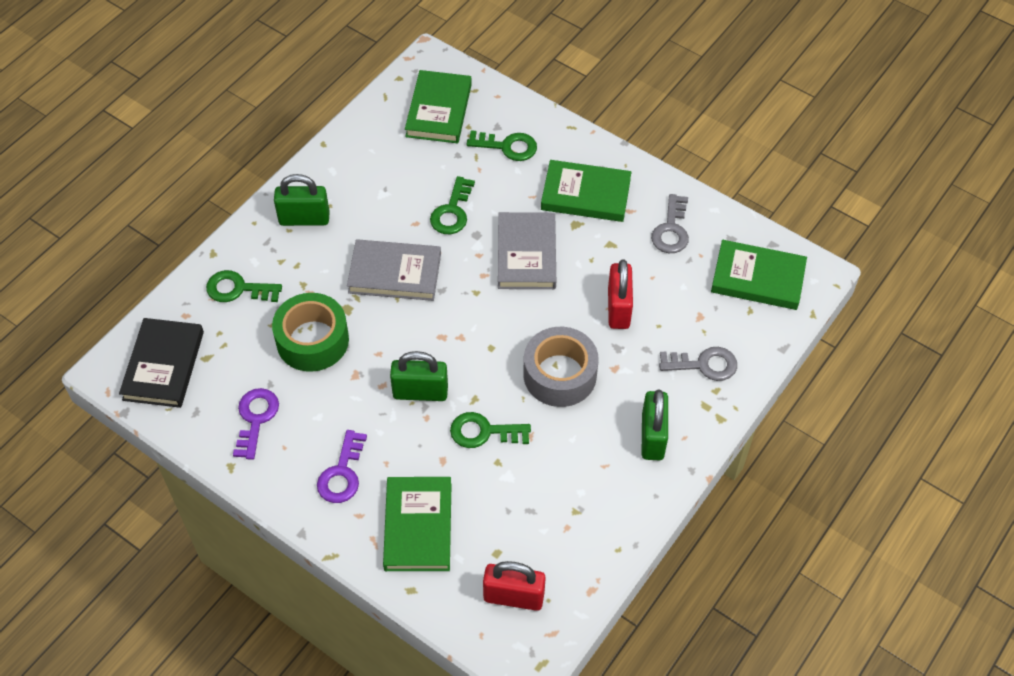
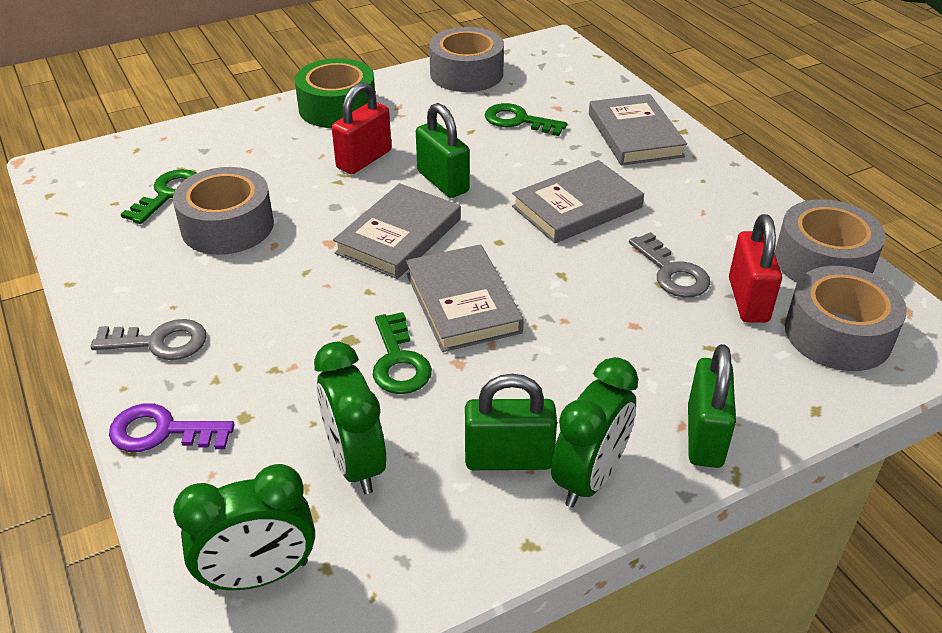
black book: 1 -> 0
green book: 4 -> 0
green clock: 0 -> 3
green key: 4 -> 3
grey book: 2 -> 4
grey tape: 1 -> 4
purple key: 2 -> 1

